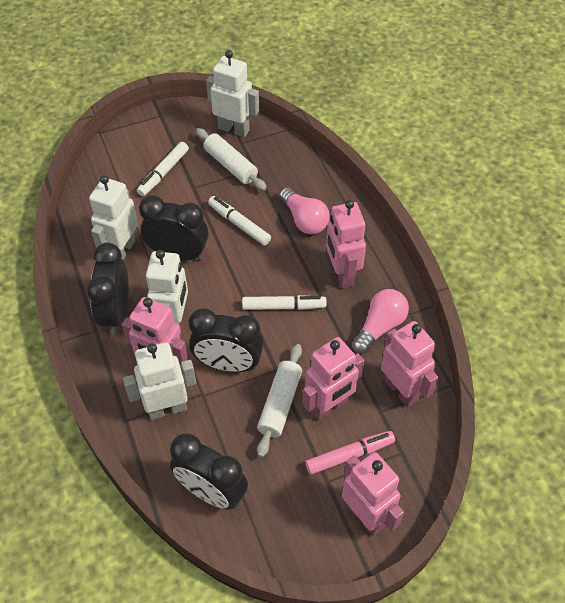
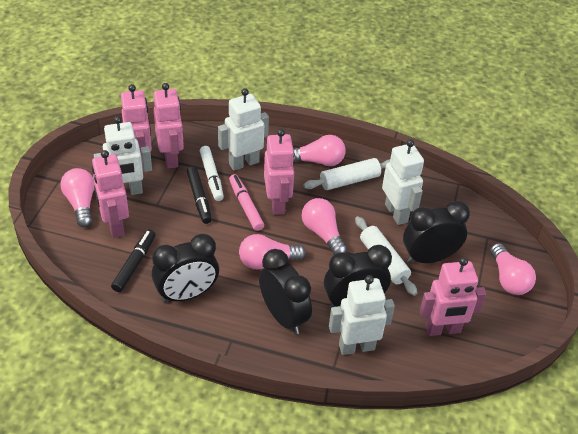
black marker: 0 -> 2
pink light bulb: 2 -> 5
white marker: 3 -> 1

